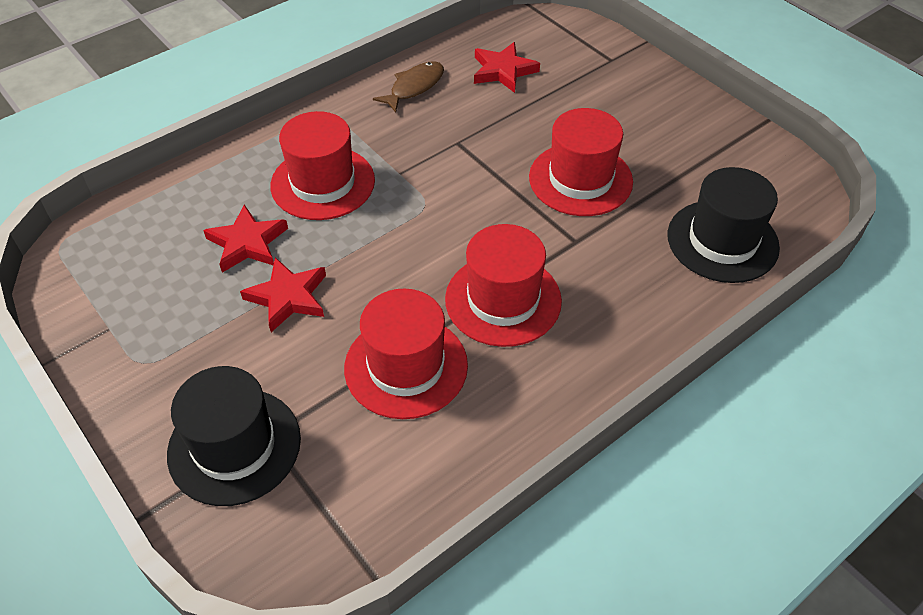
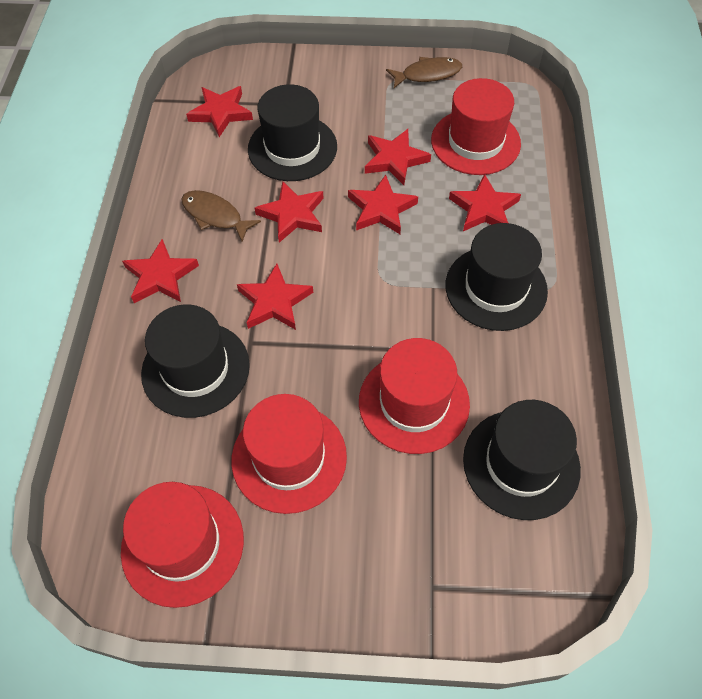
black hat: 2 -> 4
brown fish: 1 -> 2
red star: 3 -> 7

